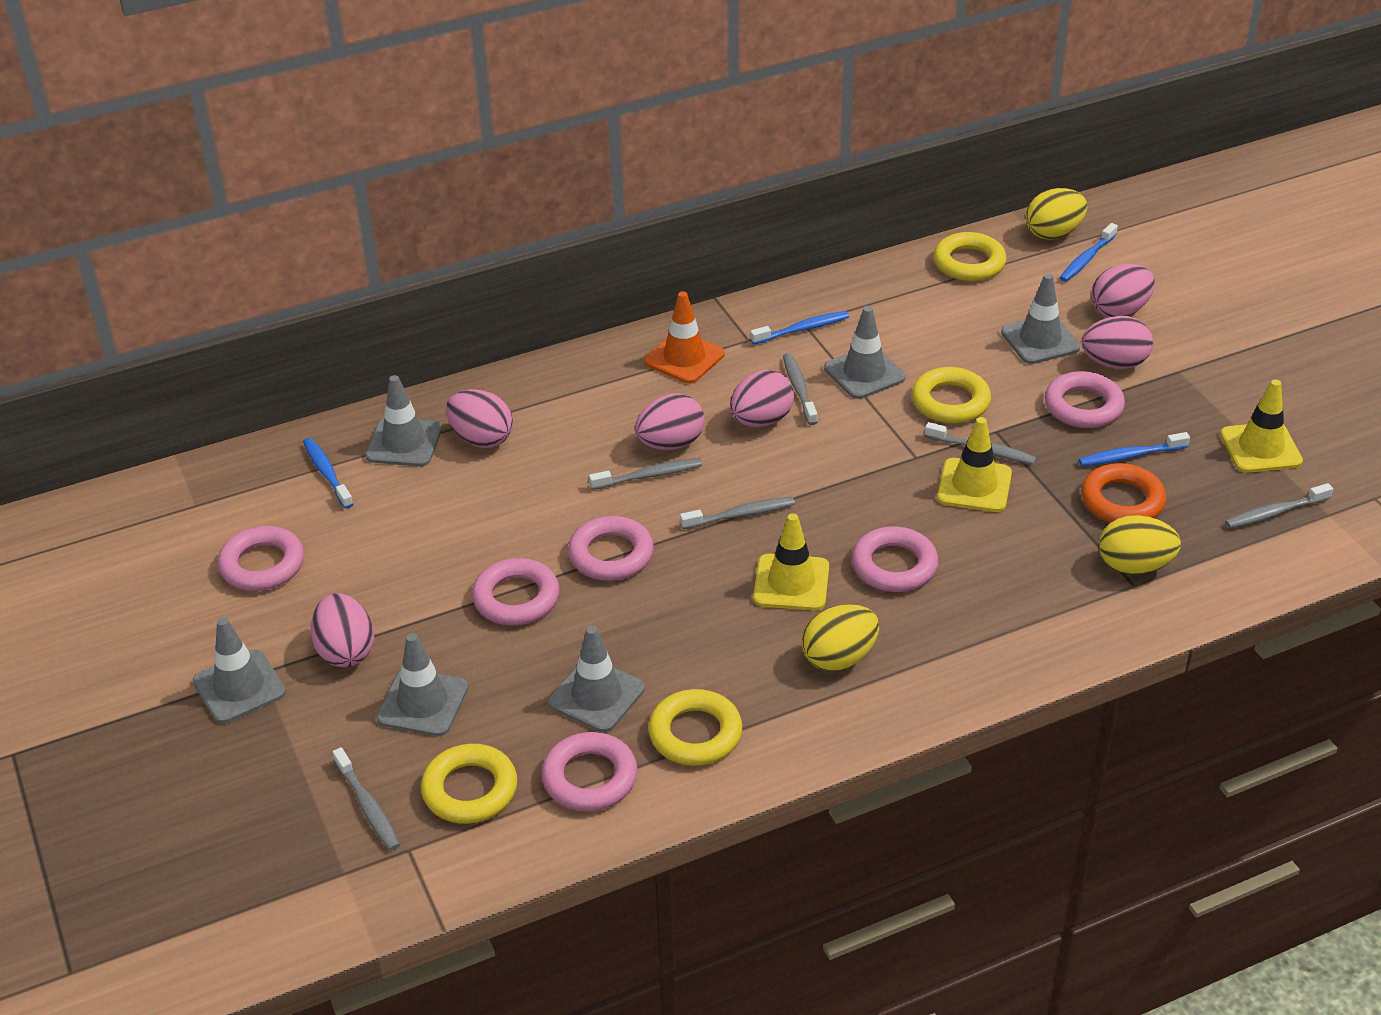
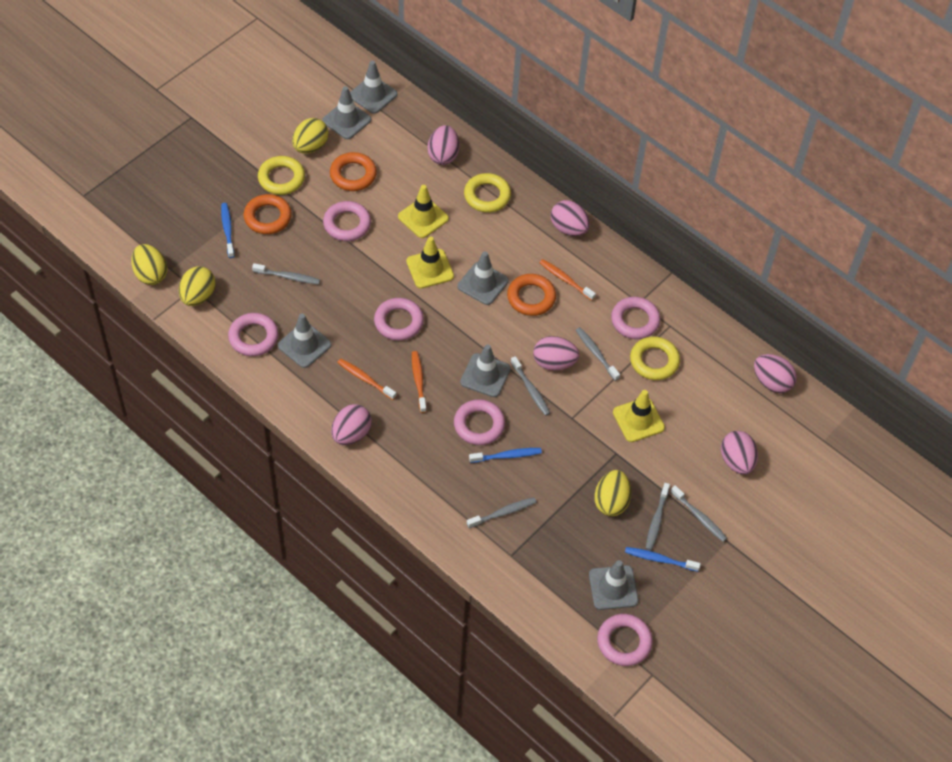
blue toothbrush: 4 -> 3
orange ring: 1 -> 3
orange toothbrush: 0 -> 3
orange traffic cone: 1 -> 0
yellow egg: 3 -> 4
yellow ring: 4 -> 3

